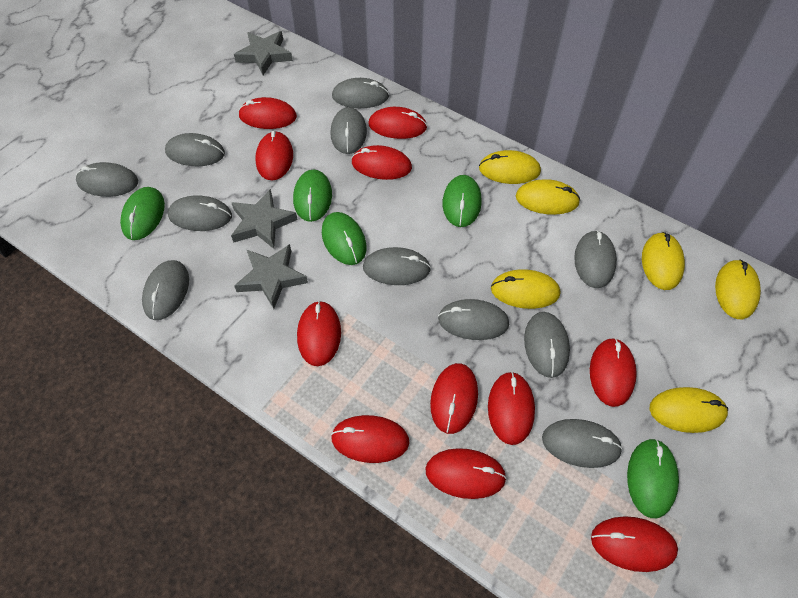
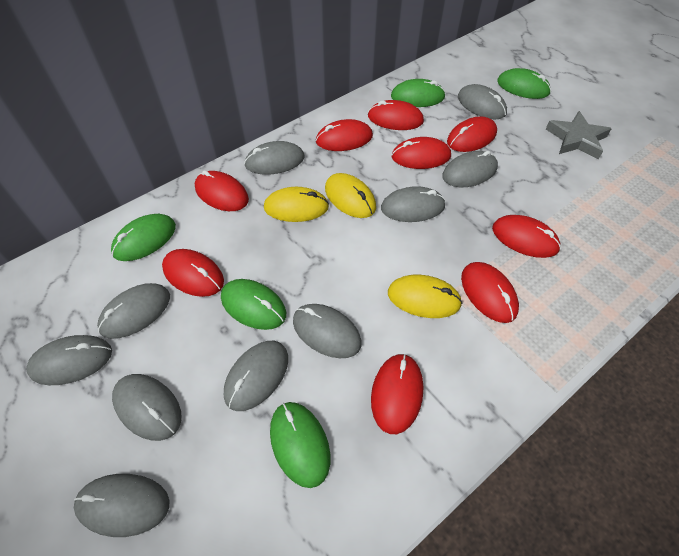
grey mouse: 11 -> 10
grey star: 3 -> 1
red mouse: 11 -> 9
yellow mouse: 6 -> 3

